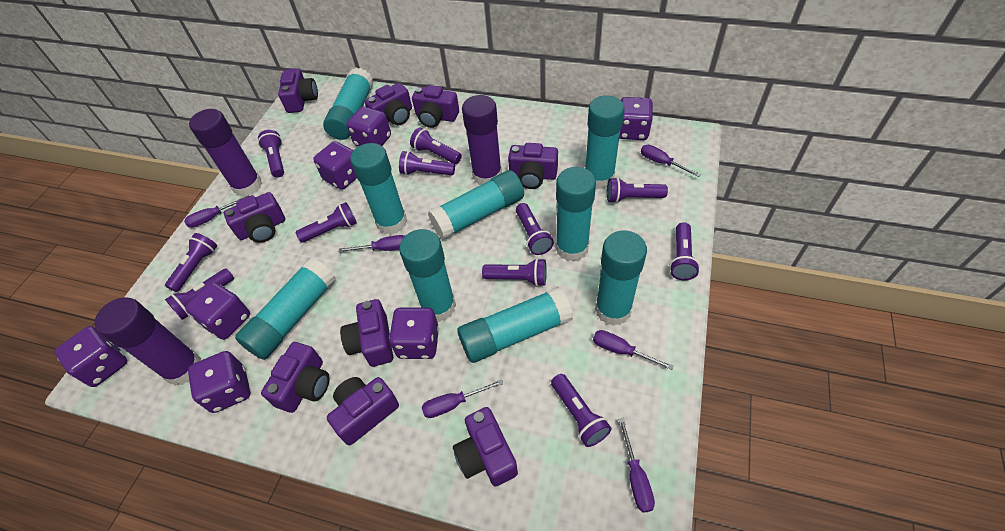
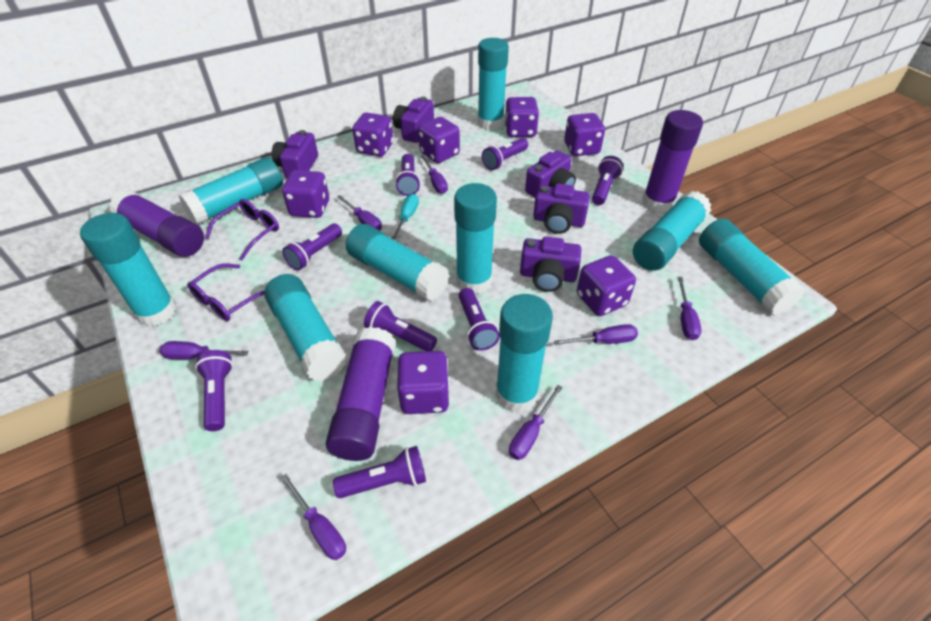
purple camera: 9 -> 5
purple flashlight: 11 -> 8
purple glasses: 0 -> 2
purple screwdriver: 6 -> 7
turquoise screwdriver: 0 -> 1

